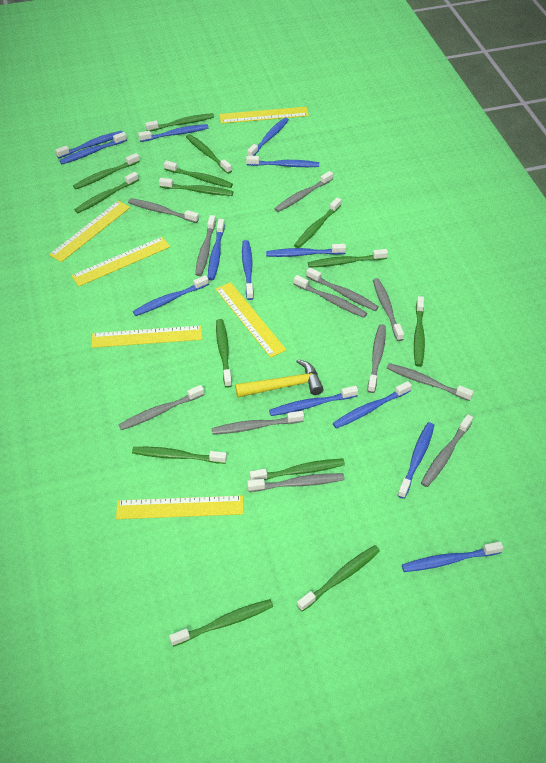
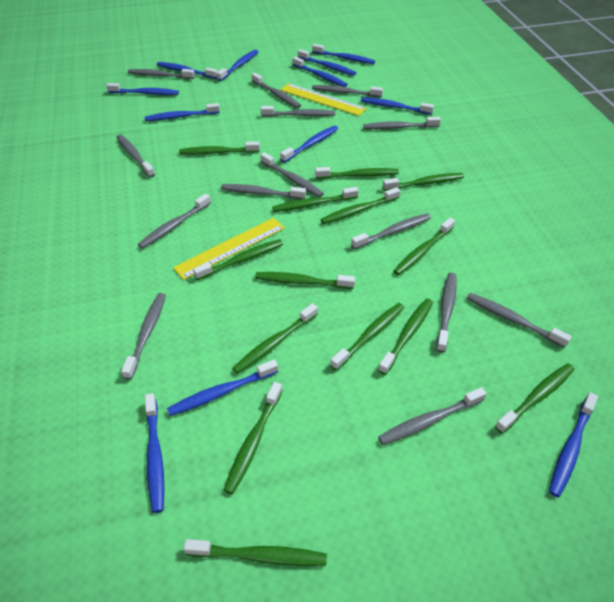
blue toothbrush: 13 -> 12
grey toothbrush: 12 -> 14
yellow hammer: 1 -> 0
yellow ruler: 6 -> 2

